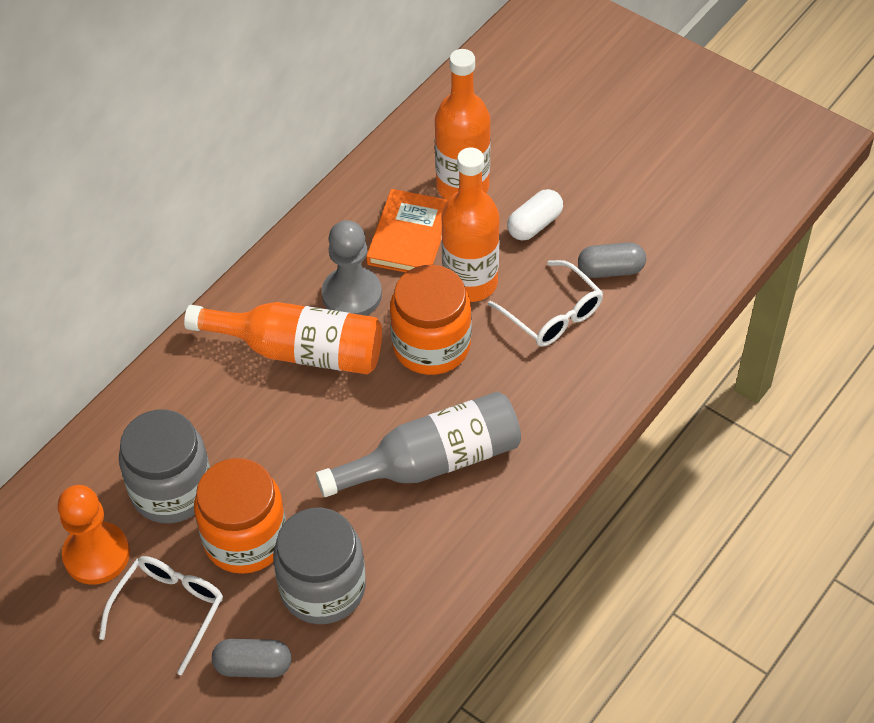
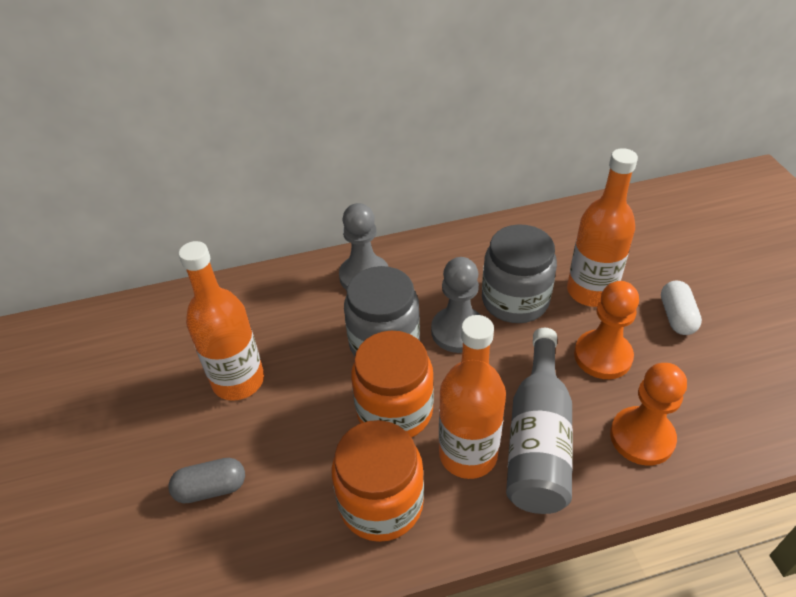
grey capsule: 2 -> 1
grey pawn: 1 -> 2
orange book: 1 -> 0
orange pawn: 1 -> 2
white glasses: 2 -> 0

